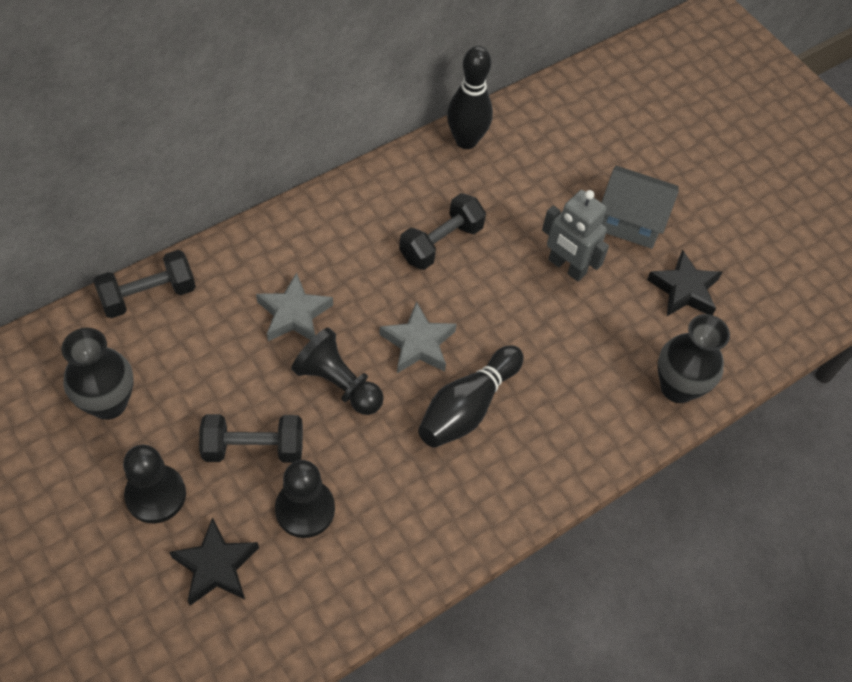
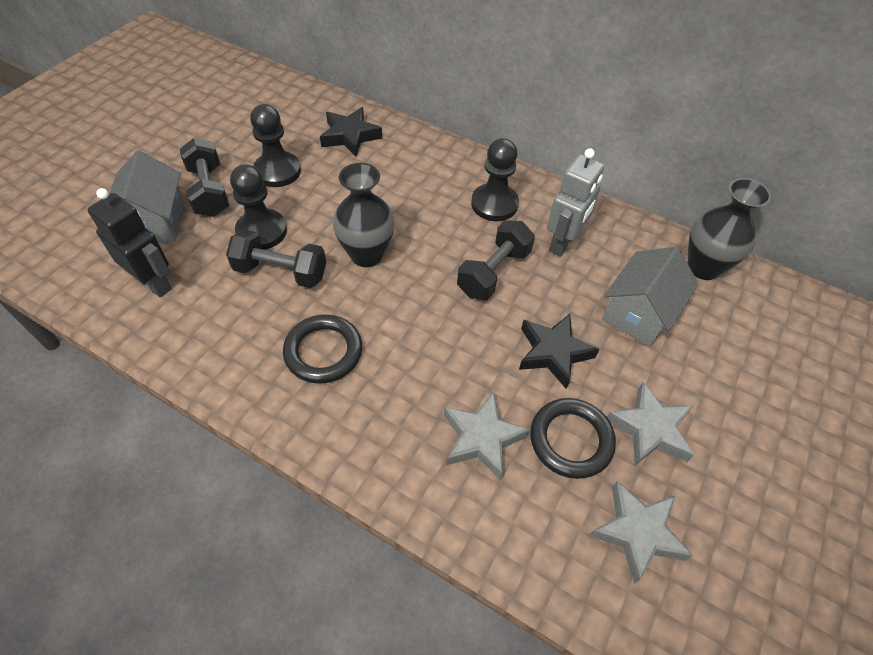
black bowling pin: 2 -> 0
black ring: 0 -> 2
black robot: 0 -> 1
grey house: 1 -> 2
grey star: 2 -> 3

